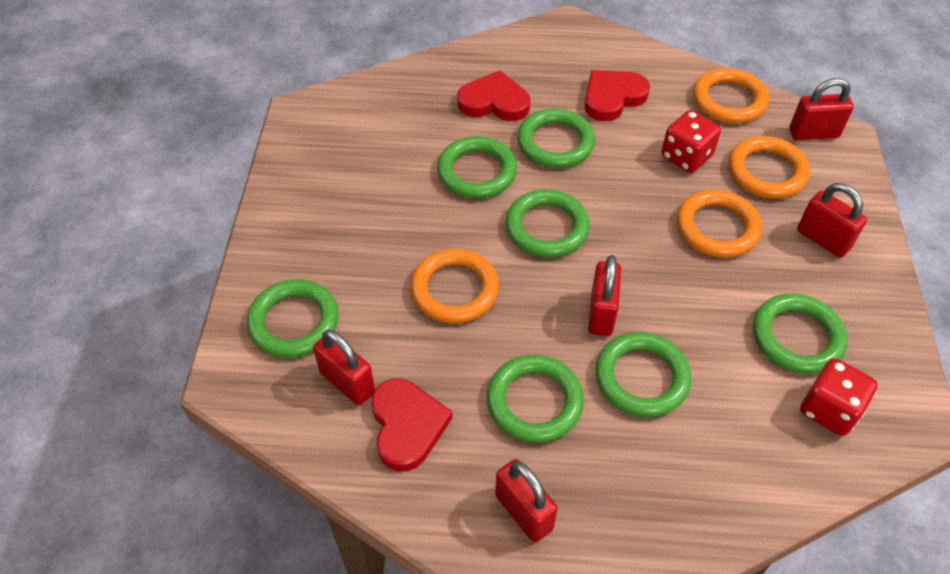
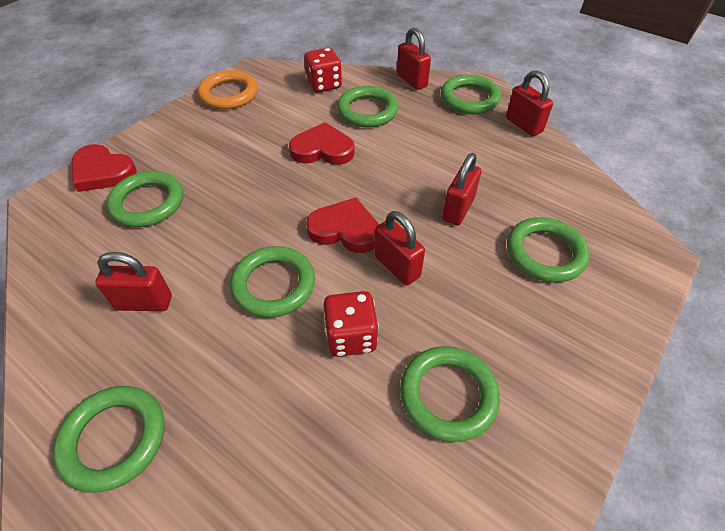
orange ring: 4 -> 1

